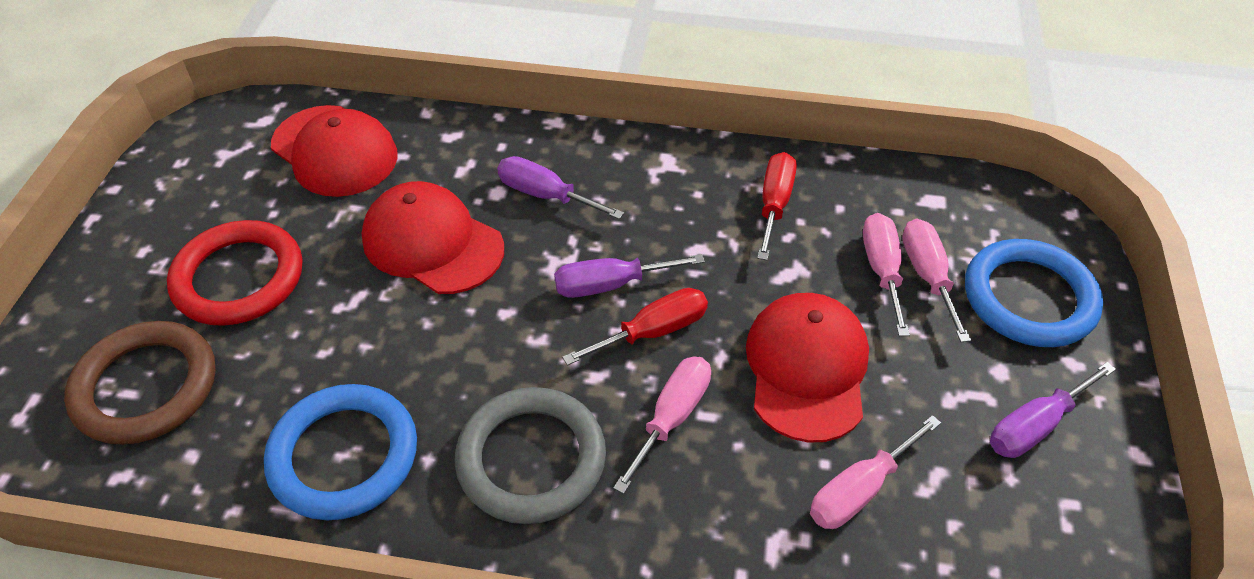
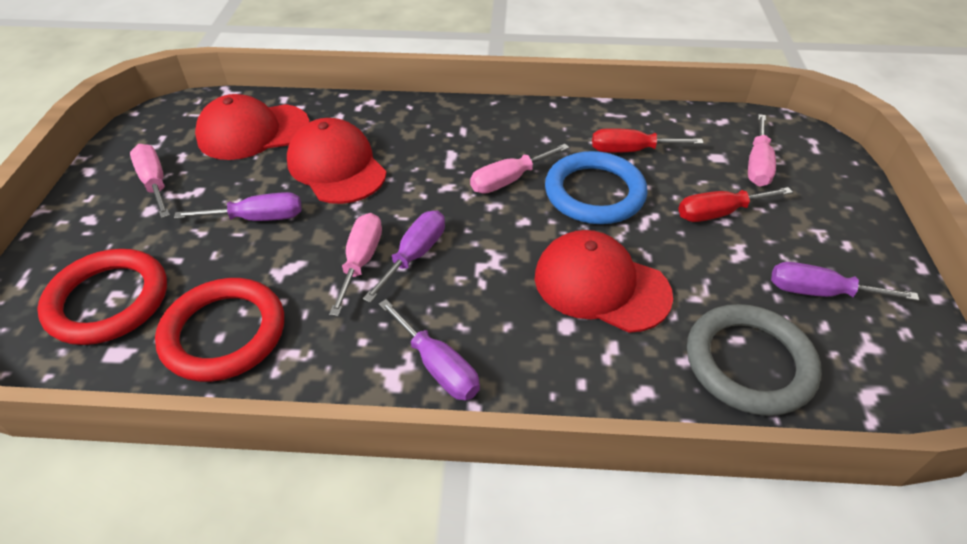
blue ring: 2 -> 1
brown ring: 1 -> 0
purple screwdriver: 3 -> 4
red ring: 1 -> 2

